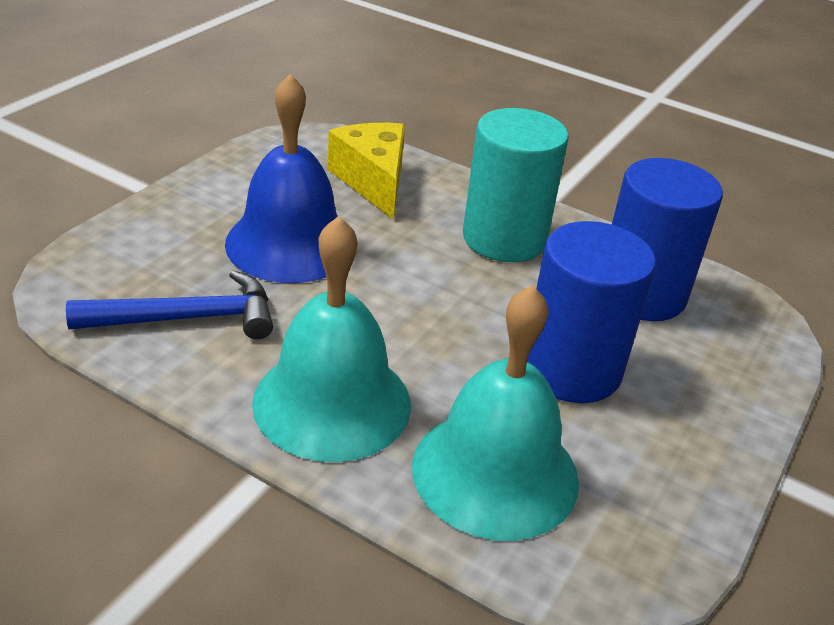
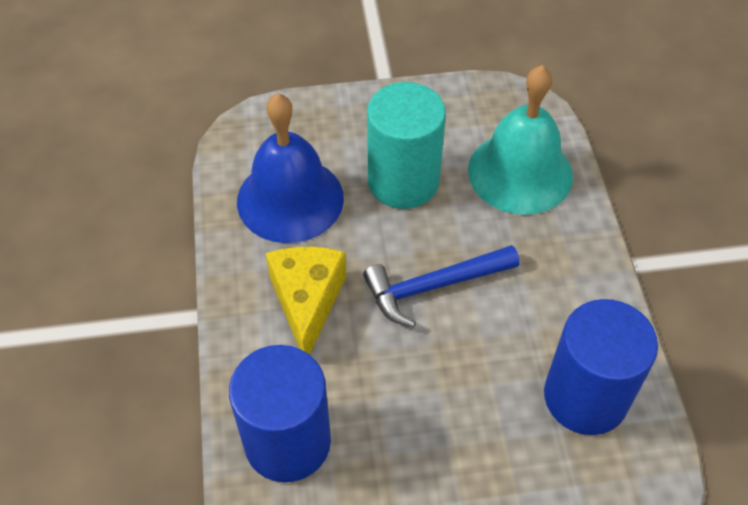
turquoise bell: 2 -> 1

